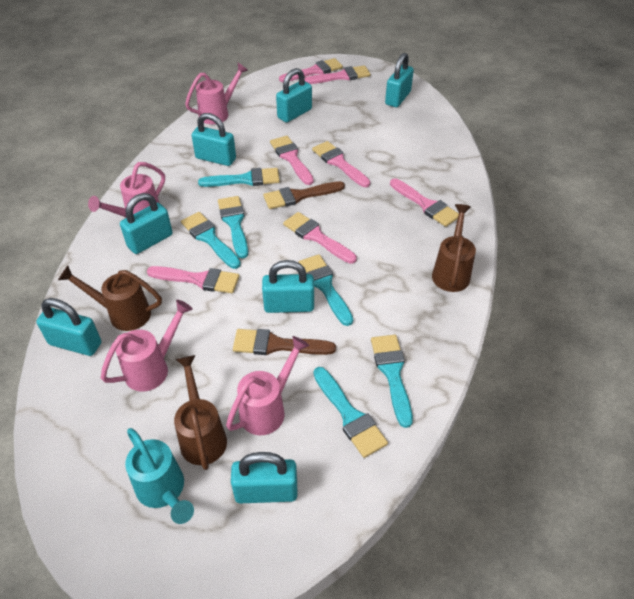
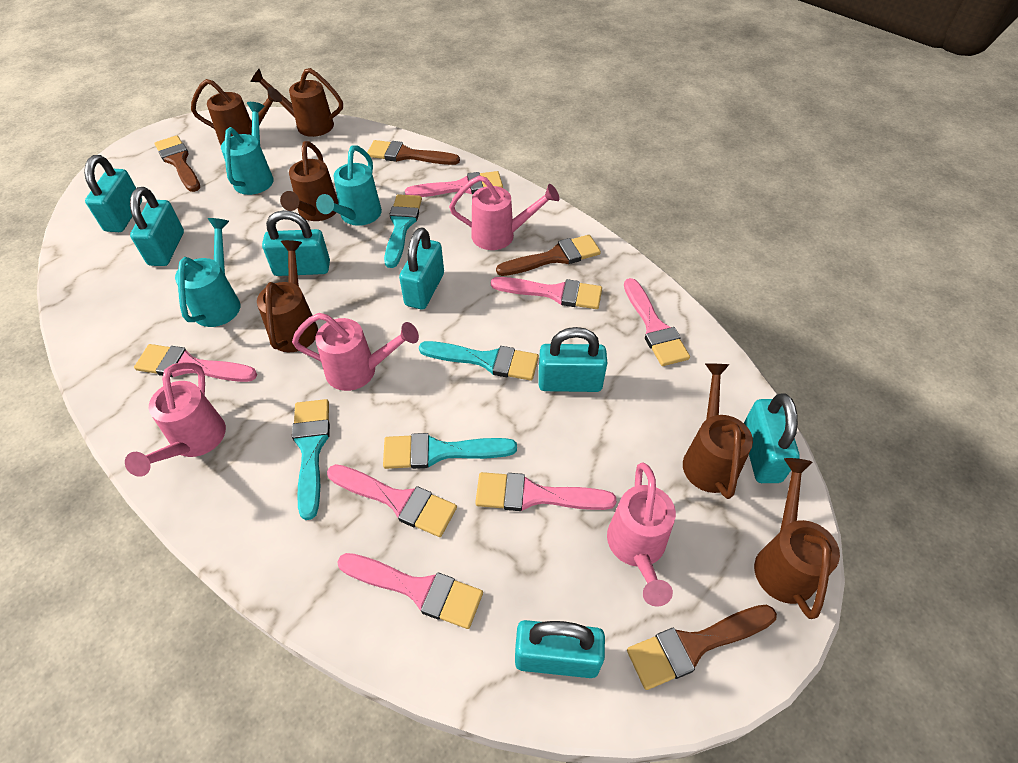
brown brush: 2 -> 4
brown watering can: 3 -> 6
turquoise brush: 6 -> 4
turquoise watering can: 1 -> 3

